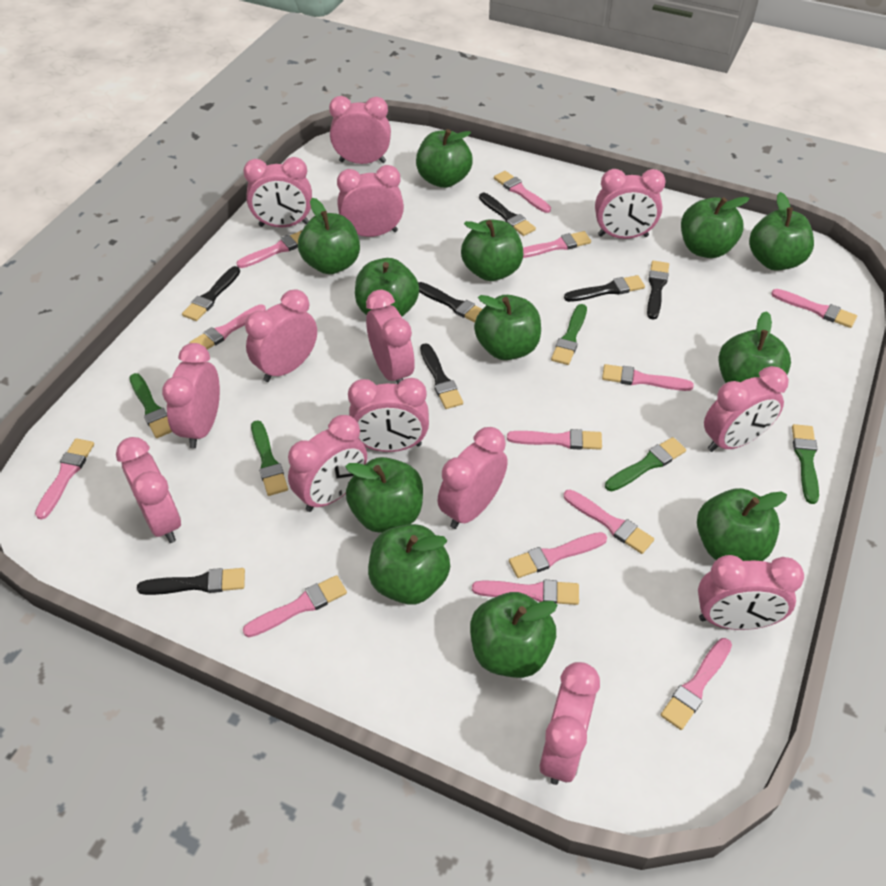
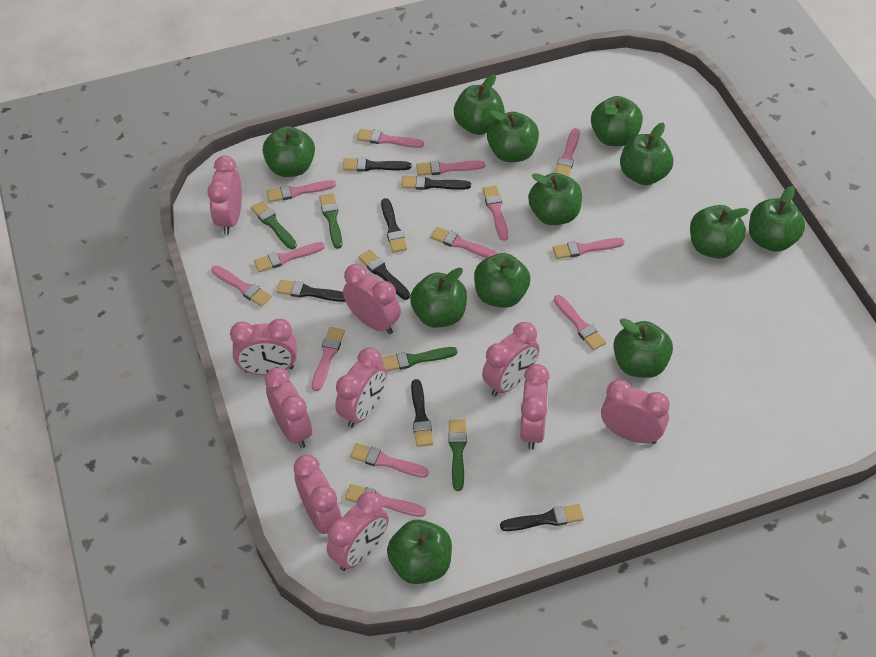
green brush: 5 -> 4
pink clock: 14 -> 10

